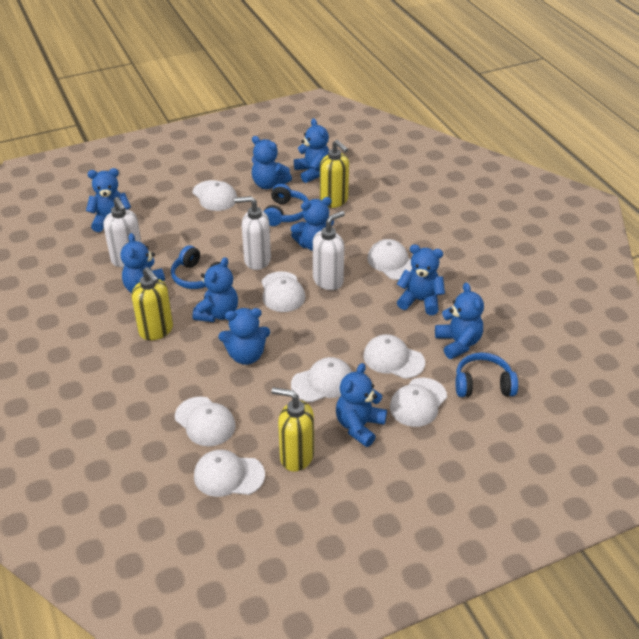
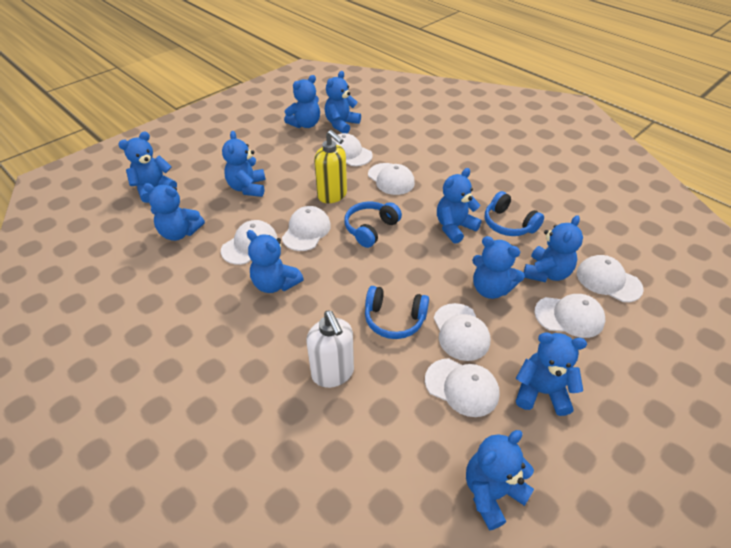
blue teddy bear: 10 -> 11
white soap dispenser: 3 -> 1
yellow soap dispenser: 3 -> 1

